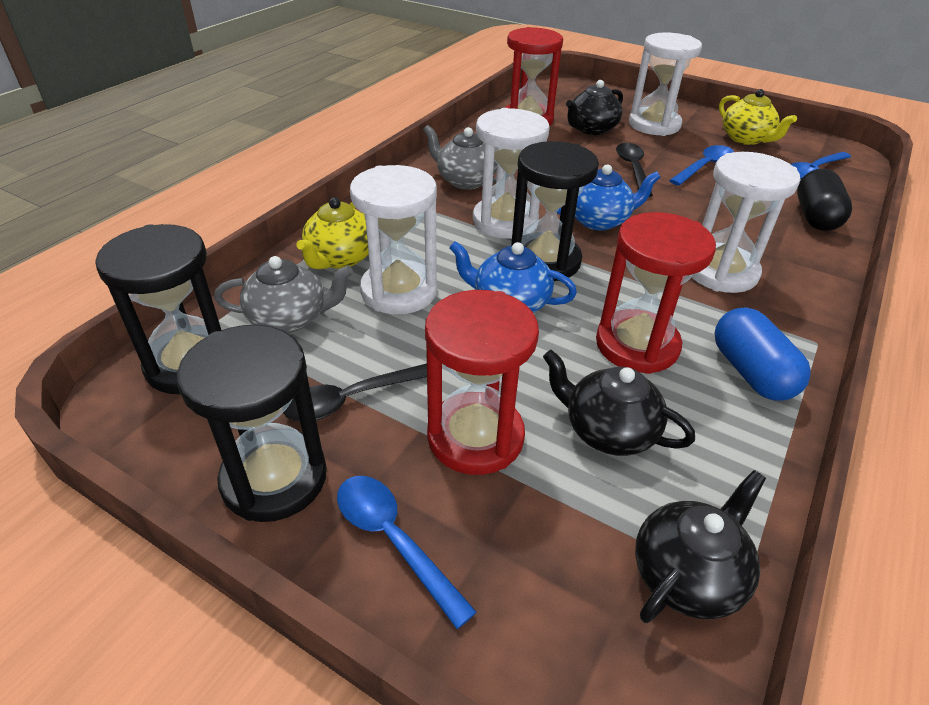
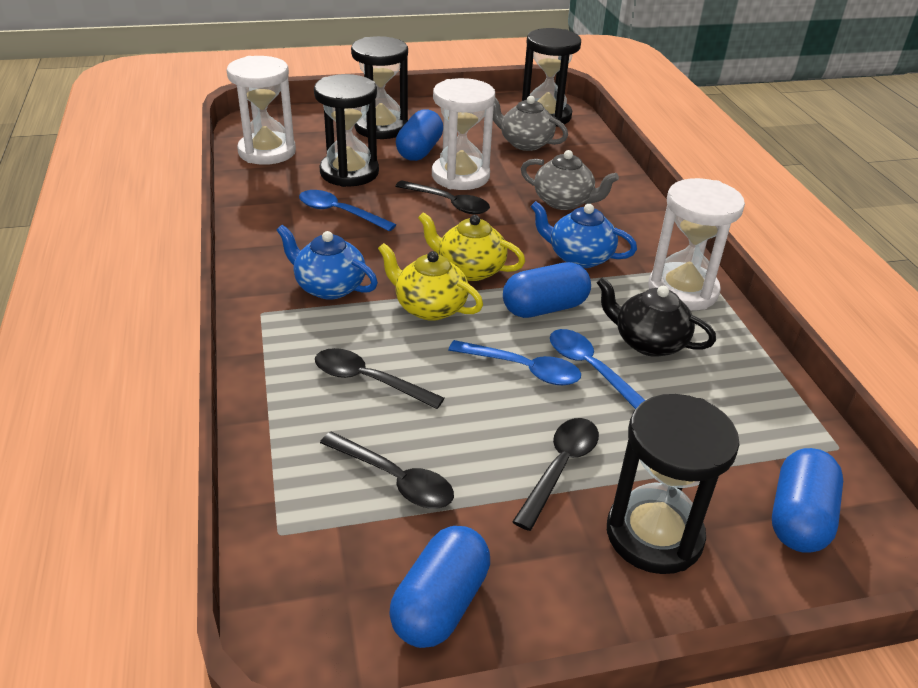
black capsule: 1 -> 0
black hourglass: 3 -> 4
black spoon: 2 -> 4
black teapot: 3 -> 1
blue capsule: 1 -> 4
red hourglass: 3 -> 0
white hourglass: 4 -> 3

